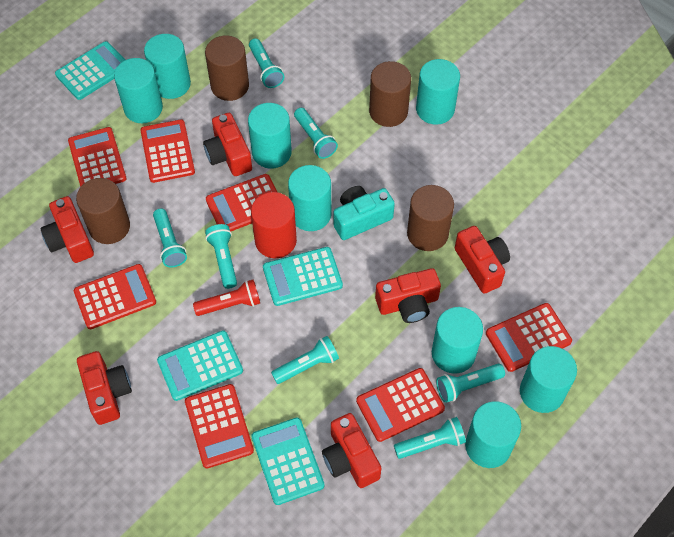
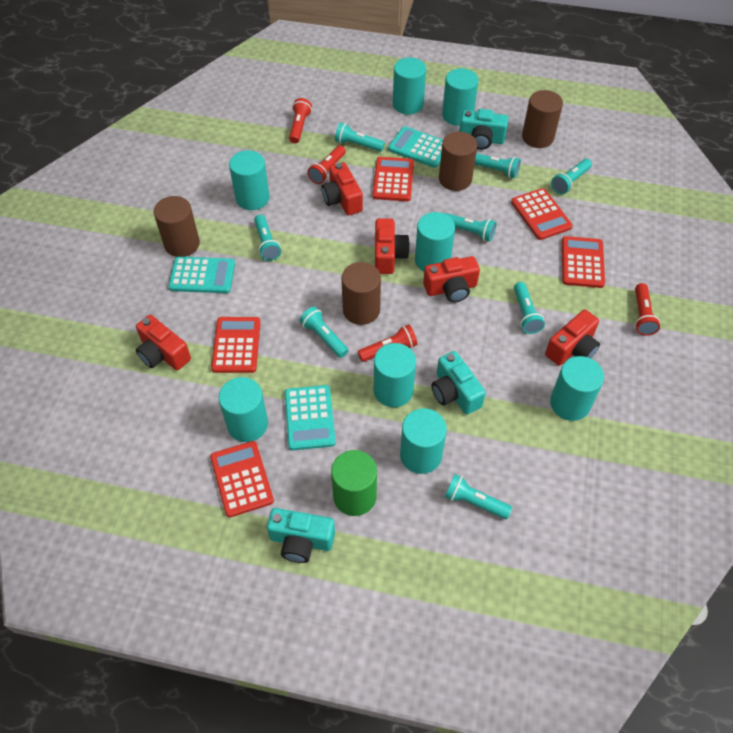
green cylinder: 0 -> 1
red calculator: 7 -> 5
red camera: 6 -> 5
red cylinder: 1 -> 0
red flashlight: 1 -> 4
turquoise calculator: 4 -> 3
turquoise camera: 1 -> 3
turquoise flashlight: 7 -> 8

